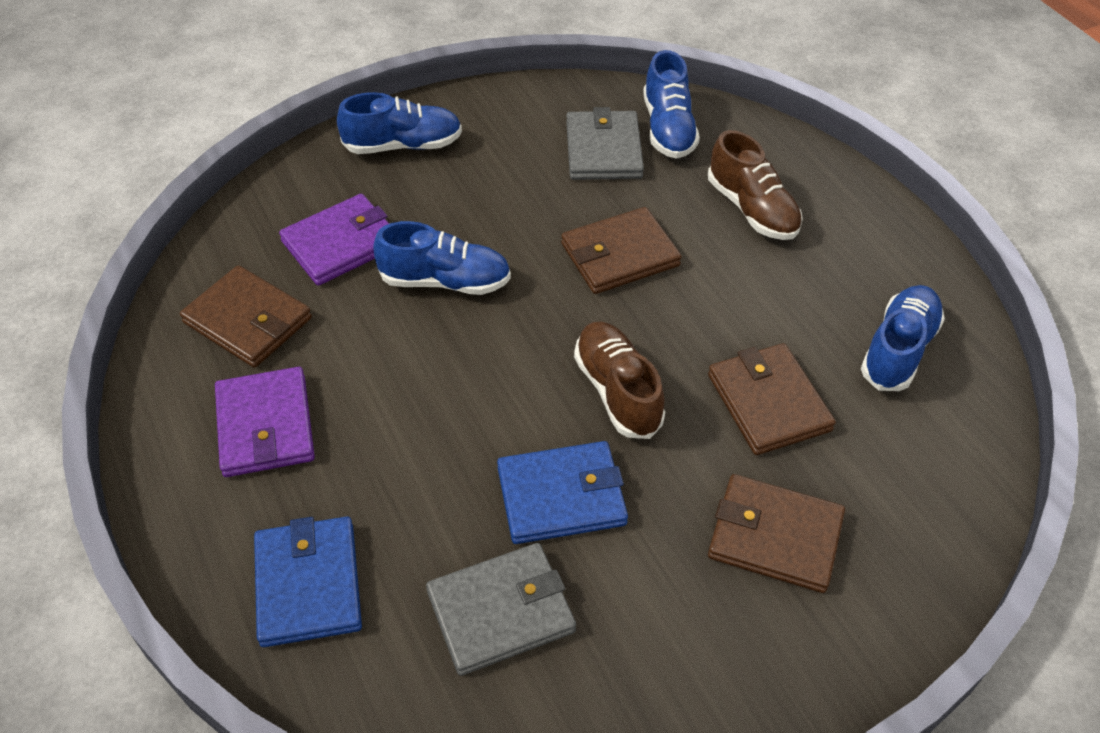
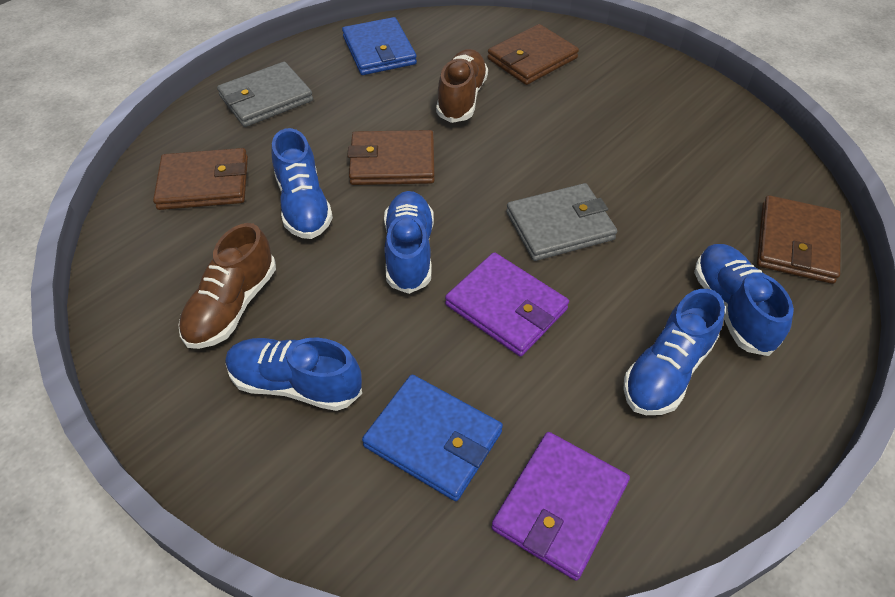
blue shoe: 4 -> 5

